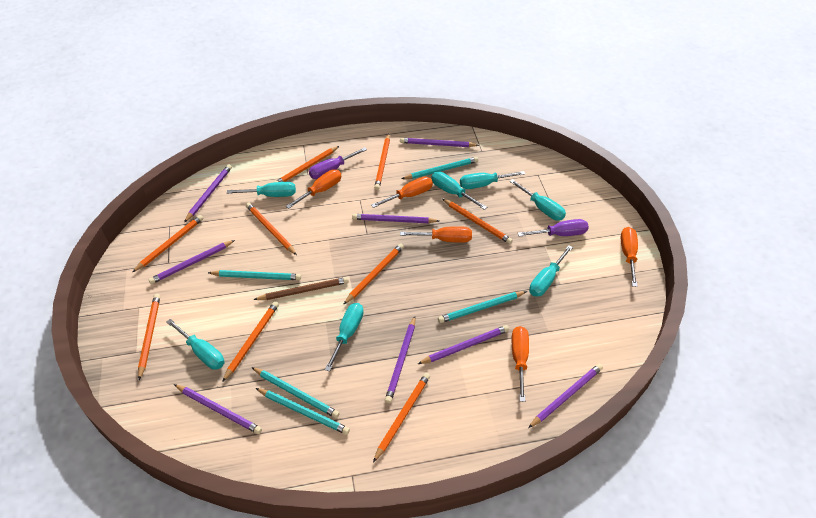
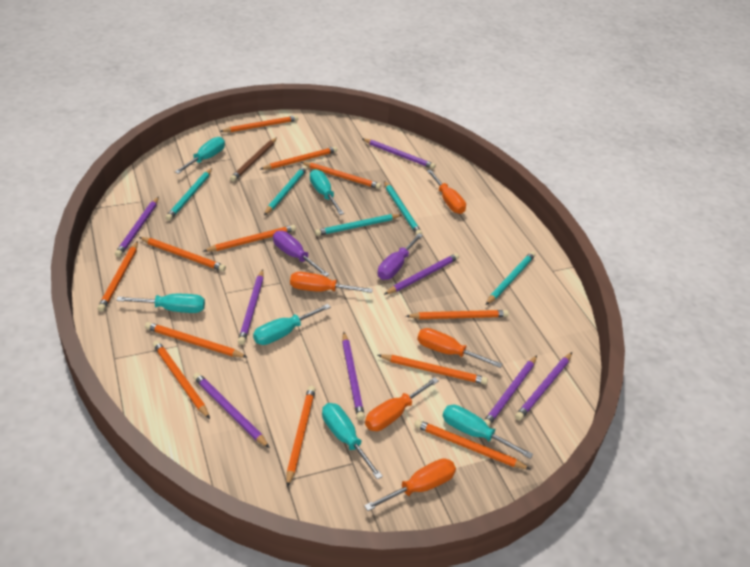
orange pencil: 9 -> 12
turquoise screwdriver: 7 -> 6

